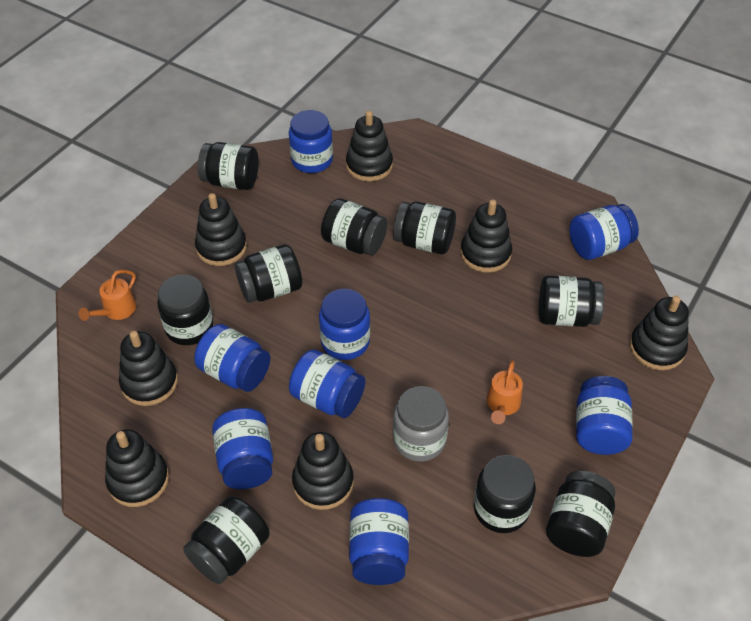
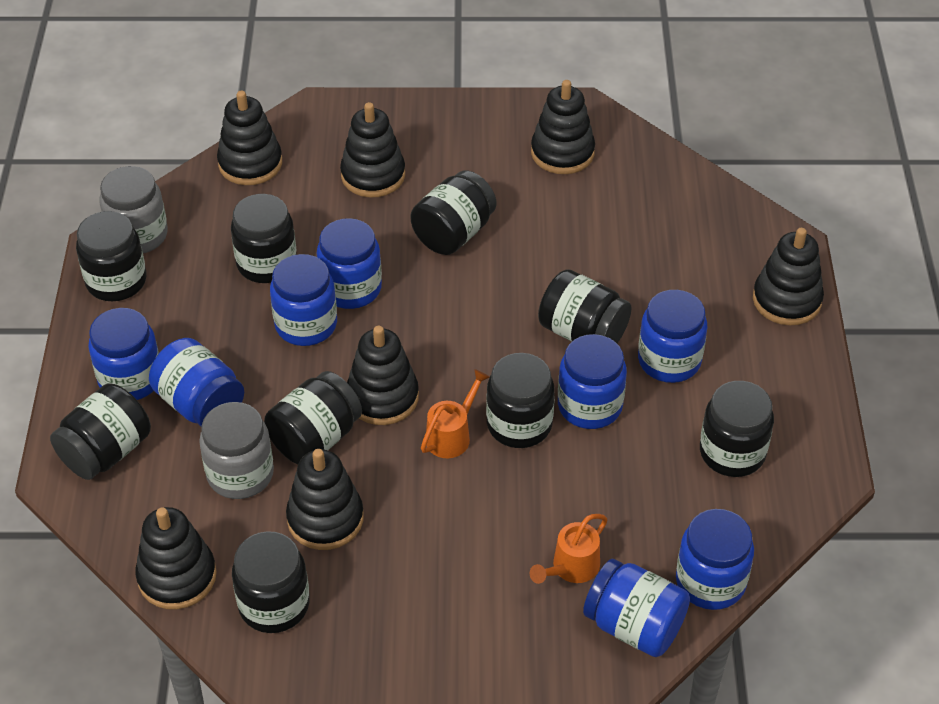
grey jar: 1 -> 2

